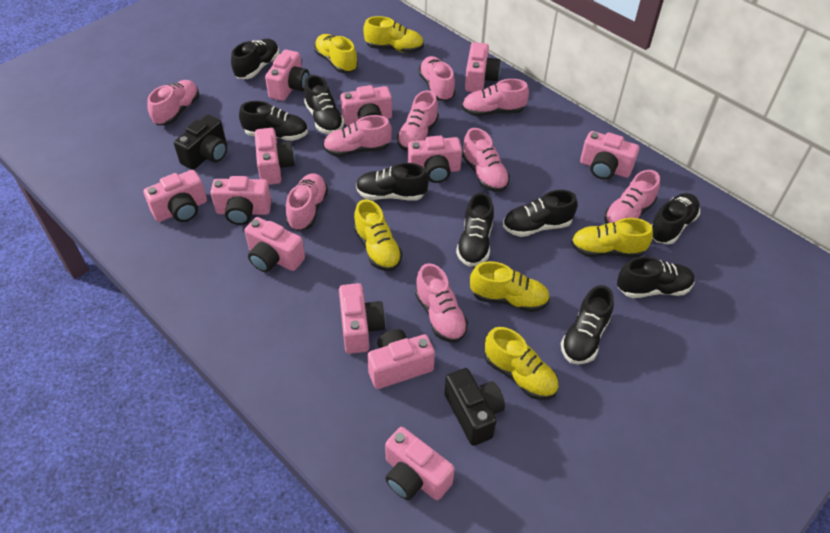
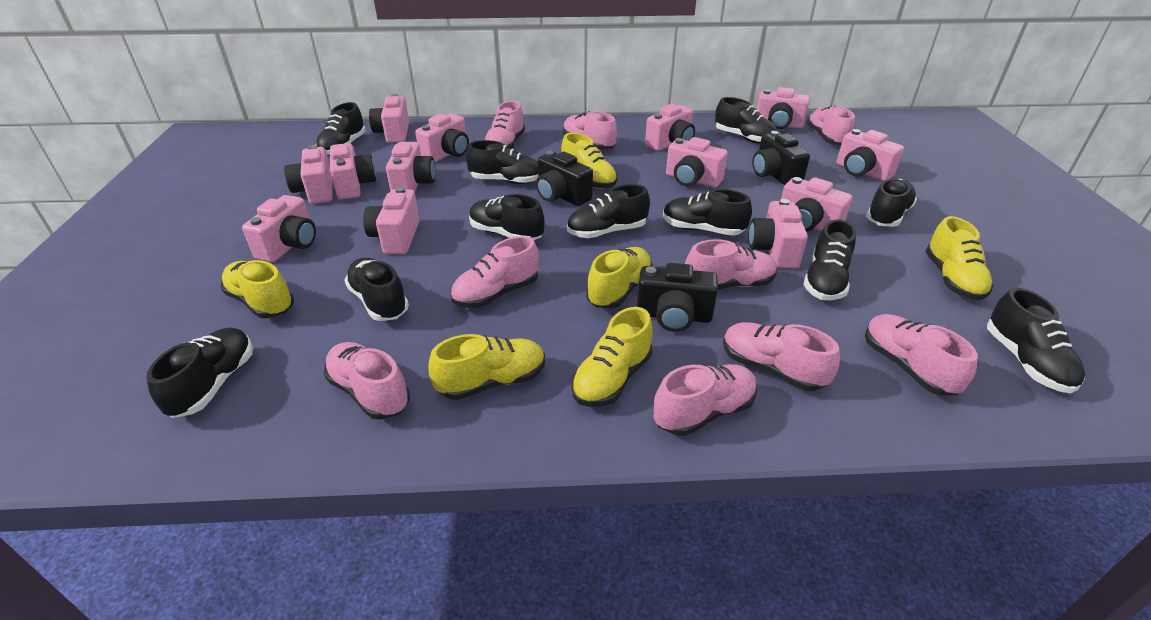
black camera: 2 -> 3
black shoe: 9 -> 11
pink camera: 12 -> 13

